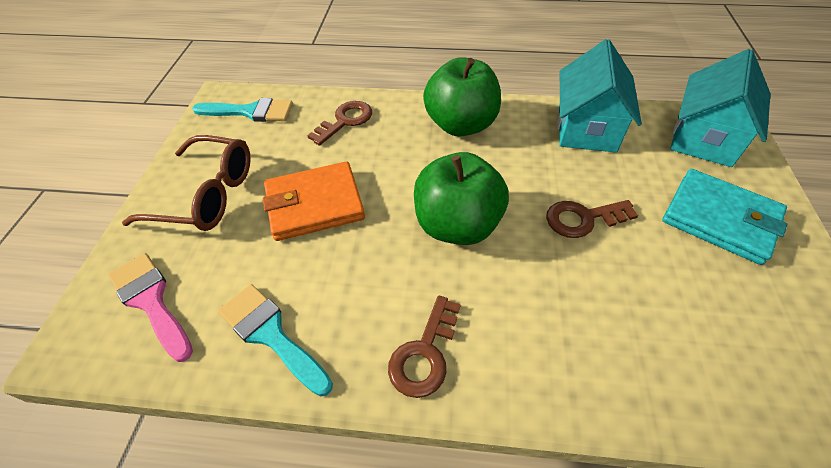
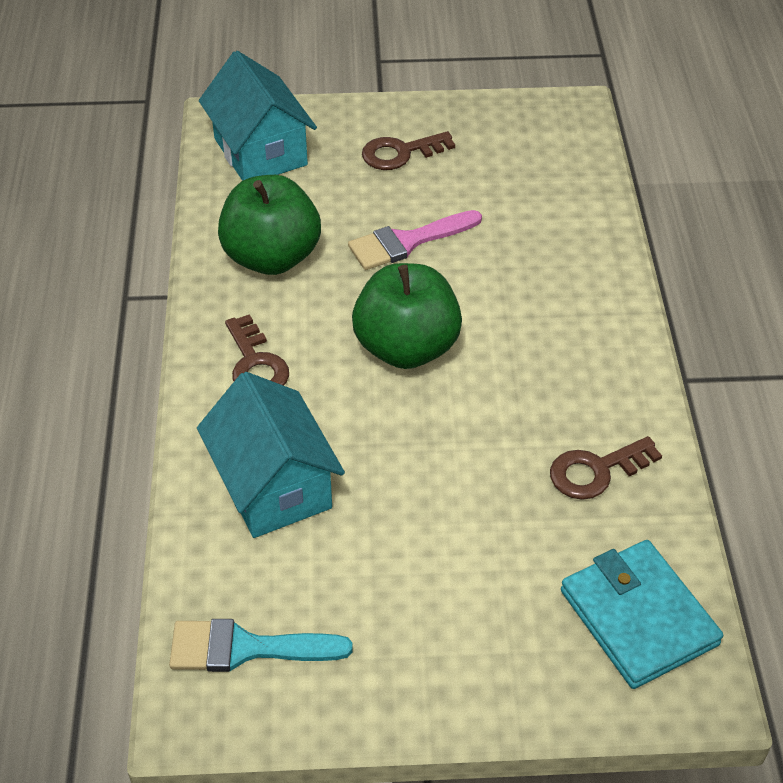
brown glasses: 1 -> 0
orange wallet: 1 -> 0
turquoise brush: 2 -> 1

